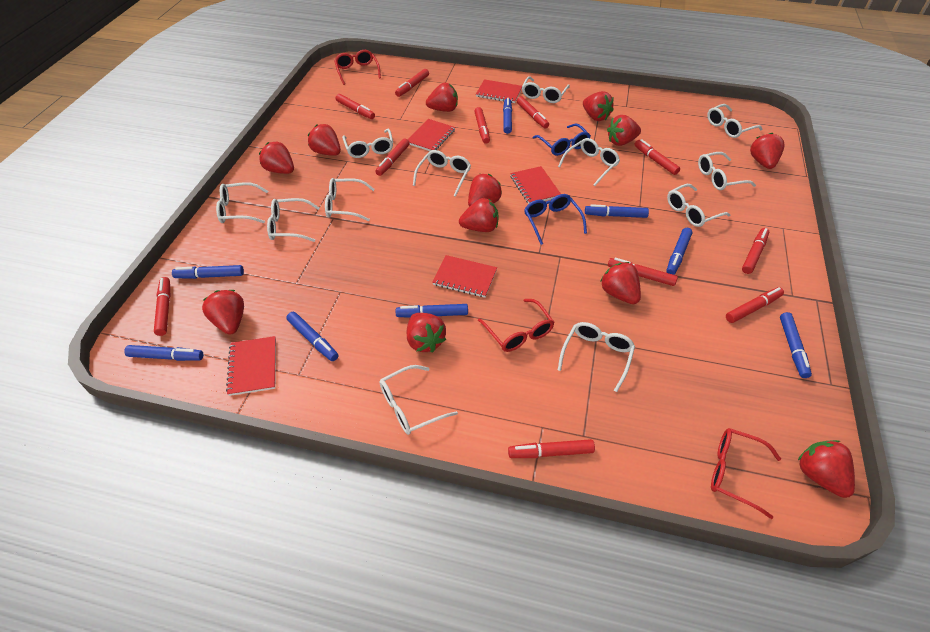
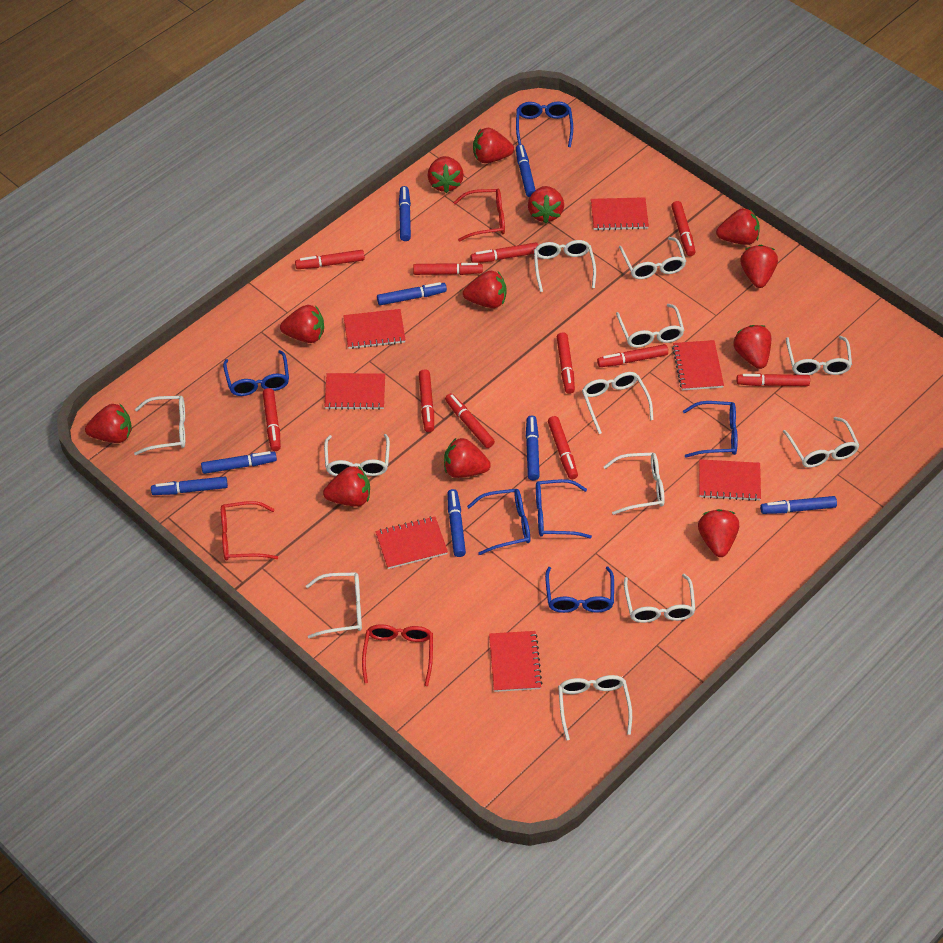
blue glasses: 2 -> 6
red notebook: 5 -> 7

